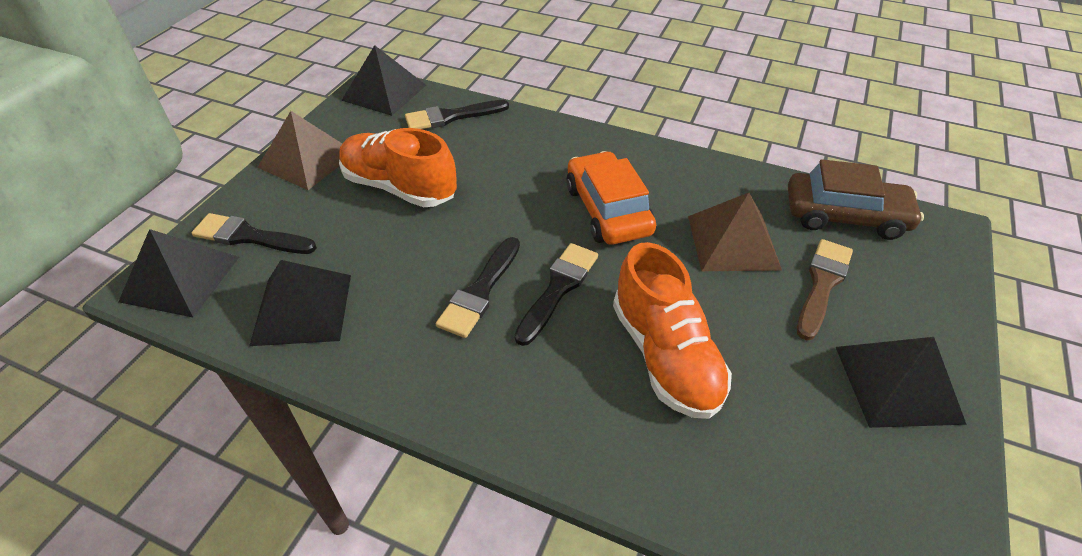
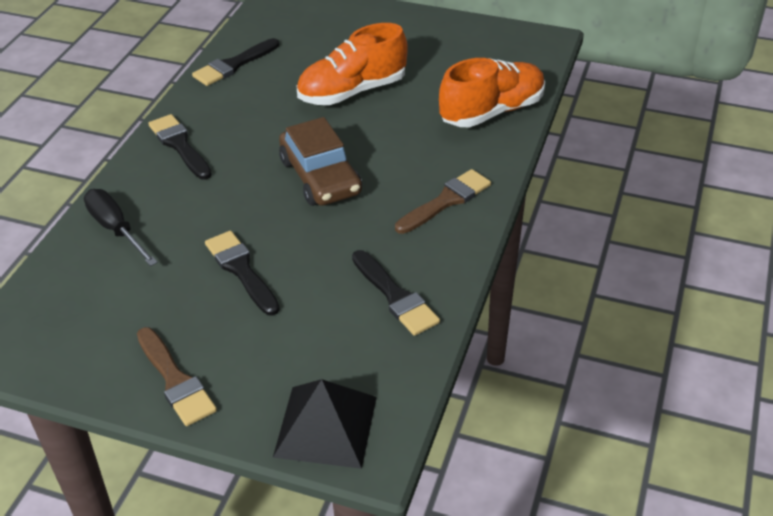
black pyramid: 4 -> 1
black screwdriver: 0 -> 1
brown brush: 1 -> 2
brown pyramid: 2 -> 0
orange car: 1 -> 0

